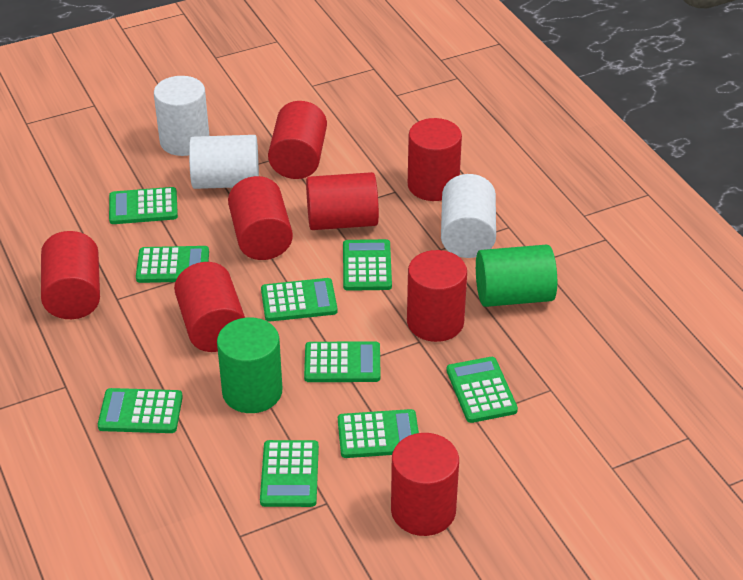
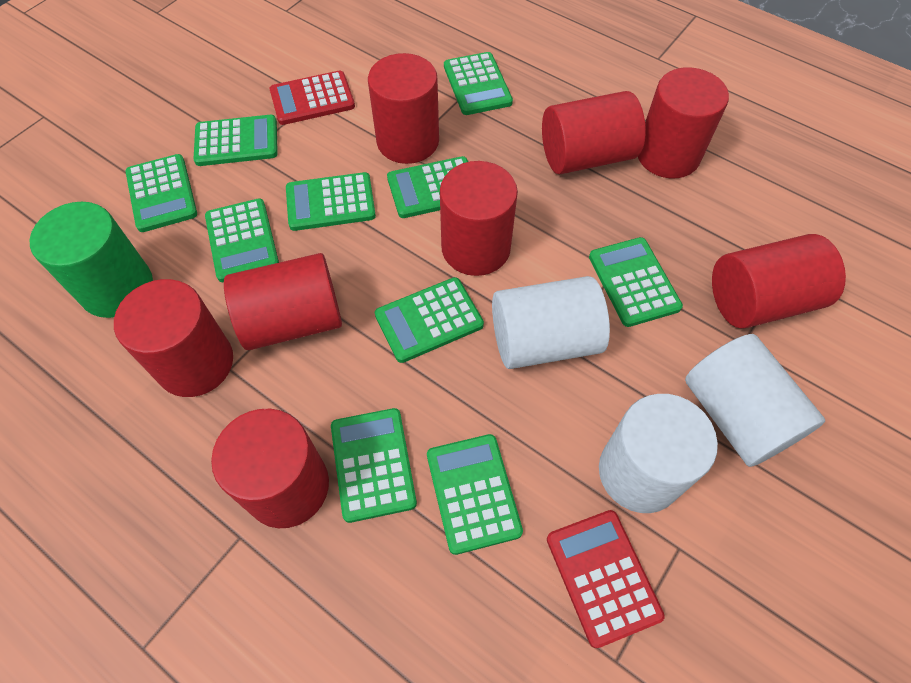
green calculator: 9 -> 10
green cylinder: 2 -> 1
red calculator: 0 -> 2

